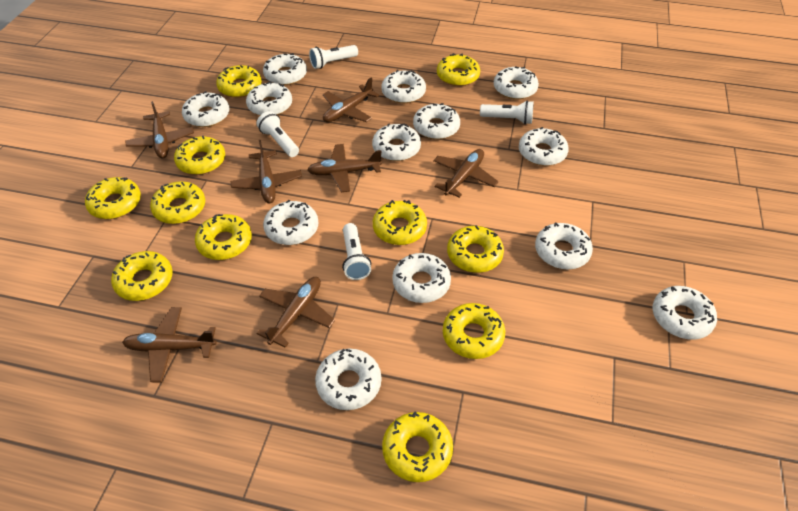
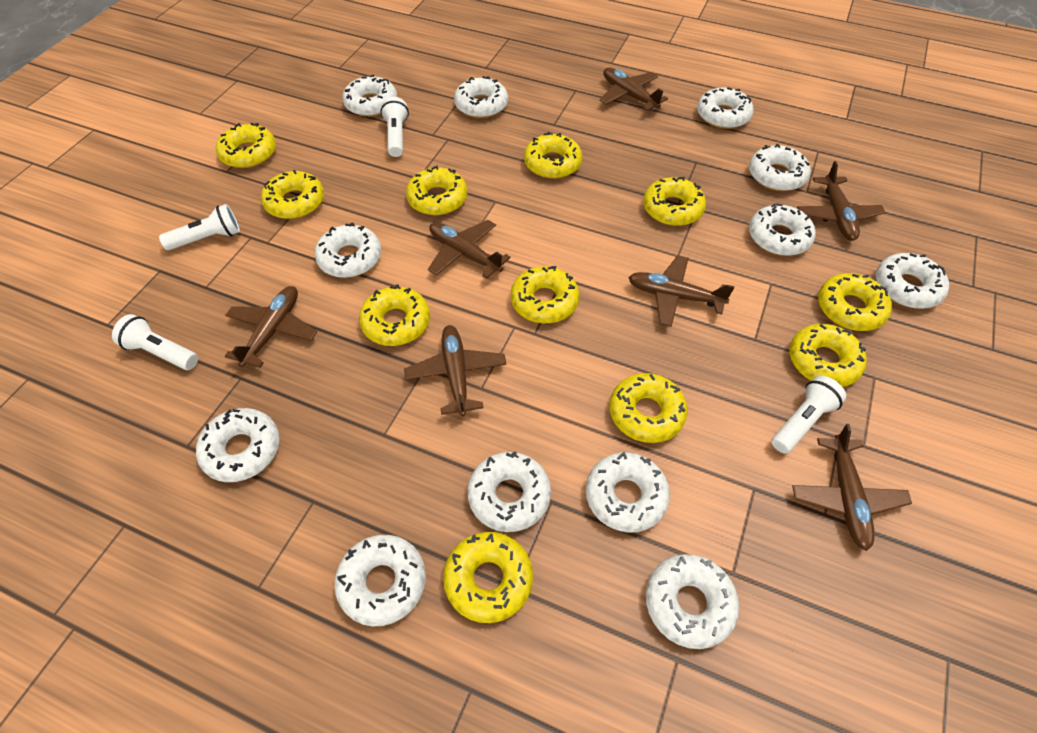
white donut: 13 -> 12

